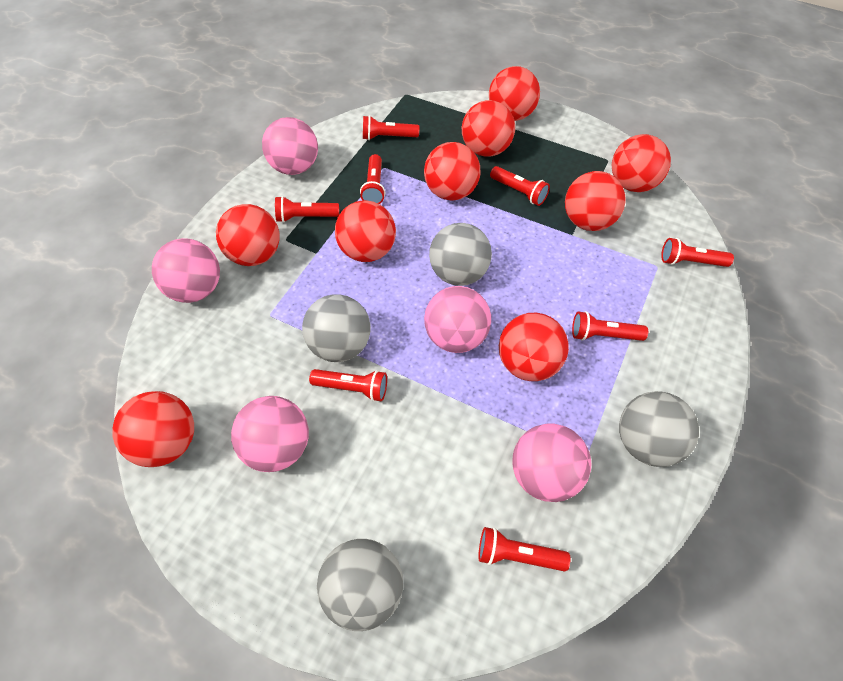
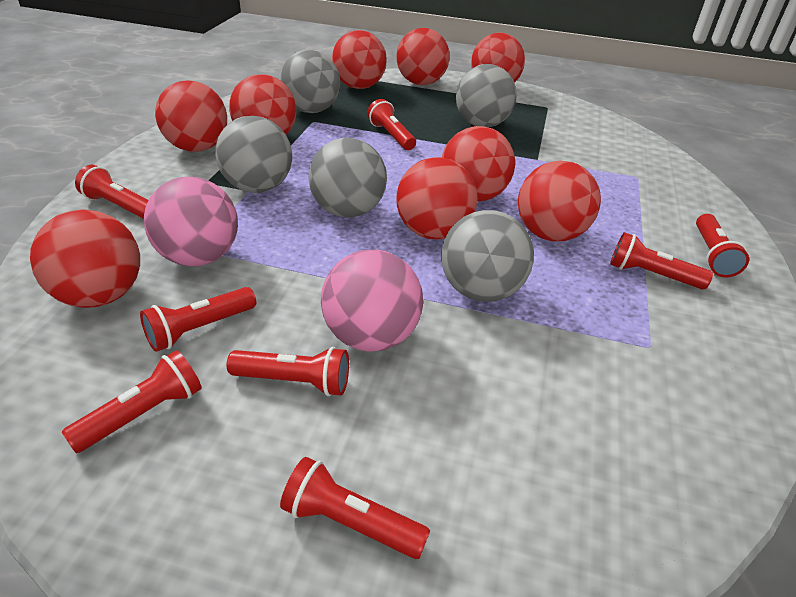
grey ball: 4 -> 5
pink ball: 5 -> 2

